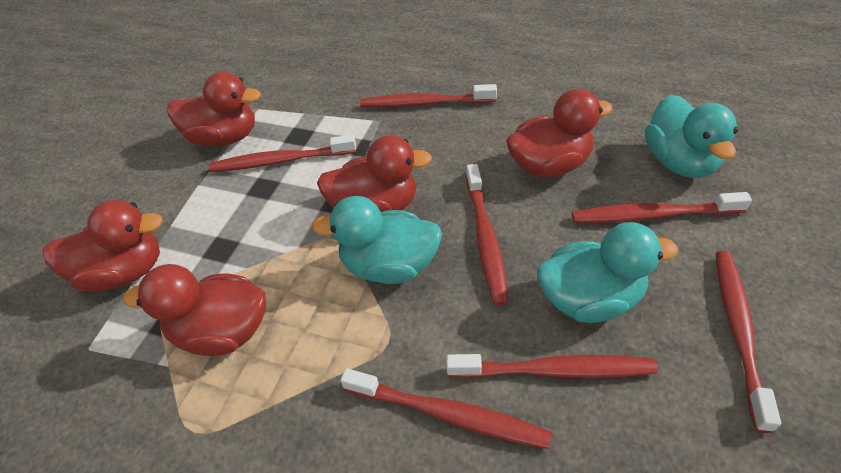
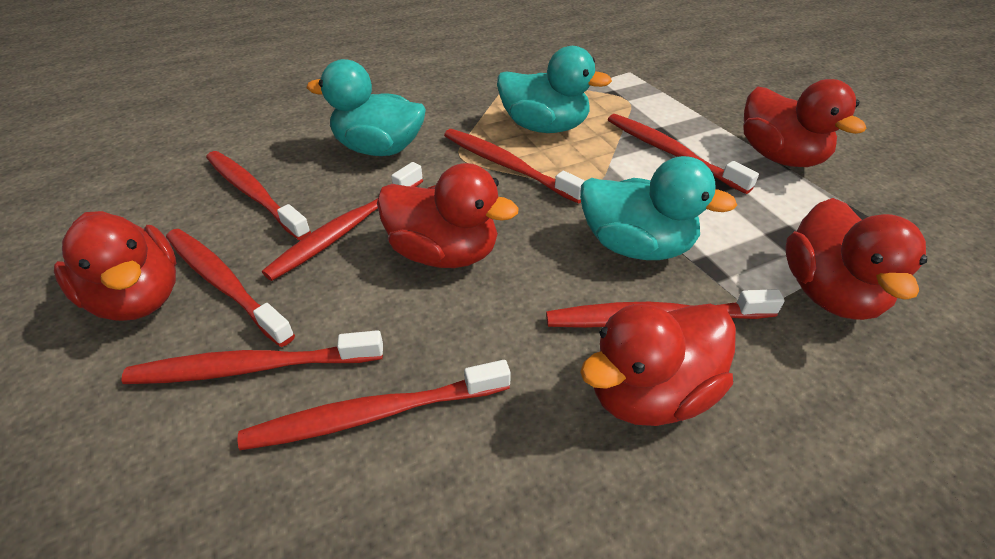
red toothbrush: 7 -> 8

